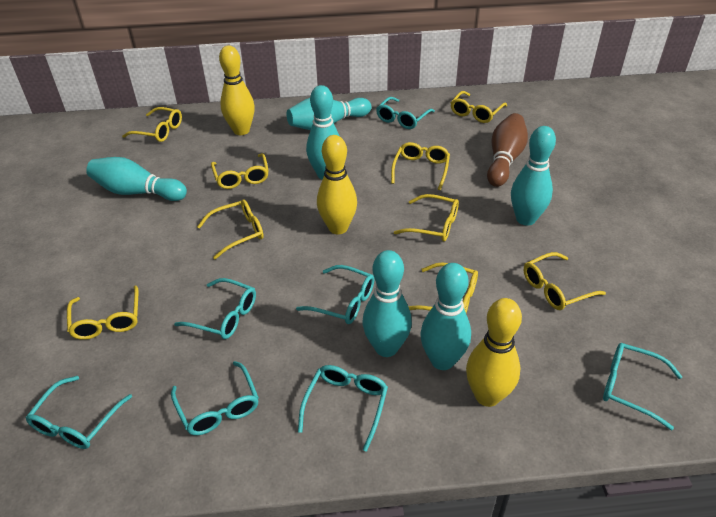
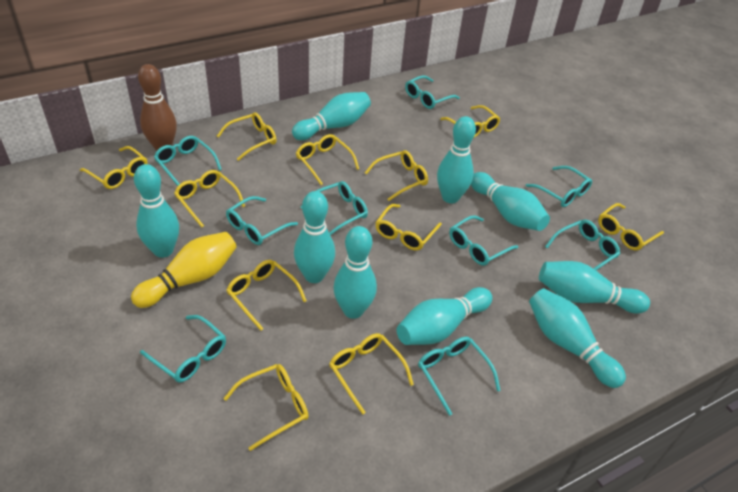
turquoise bowling pin: 6 -> 9
turquoise glasses: 7 -> 9
yellow bowling pin: 3 -> 1
yellow glasses: 9 -> 11

